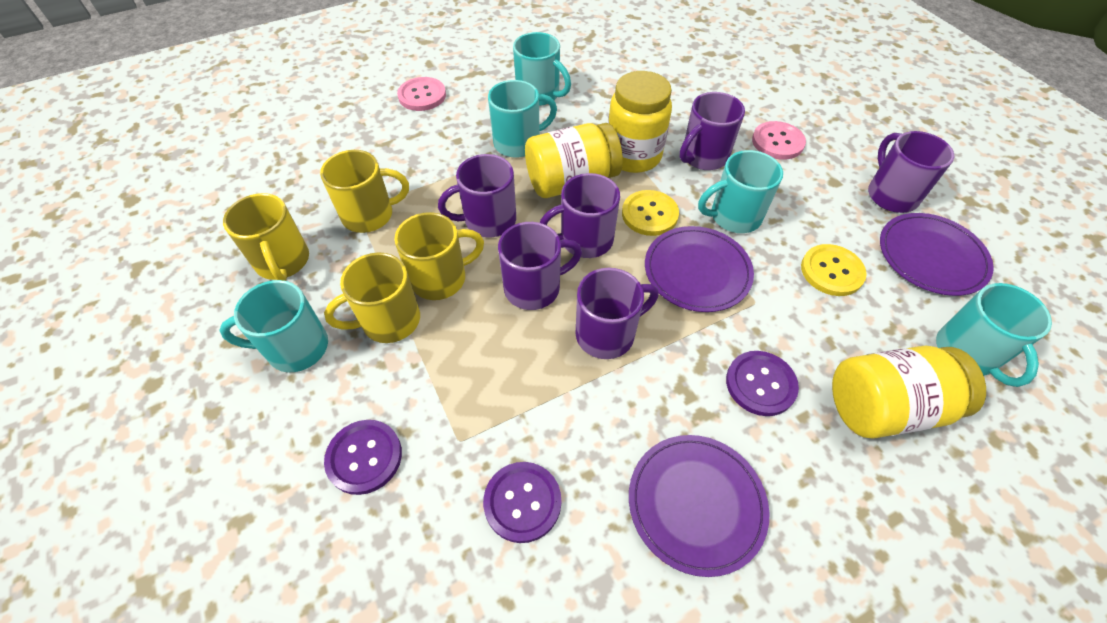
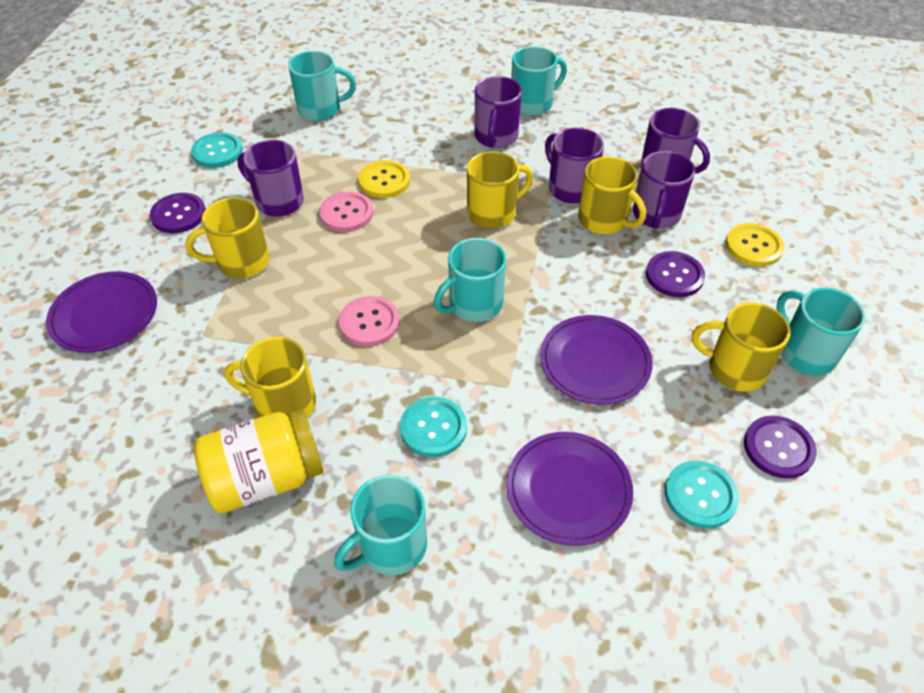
purple mug: 6 -> 5
turquoise button: 0 -> 3
yellow jar: 3 -> 1
yellow mug: 4 -> 5

